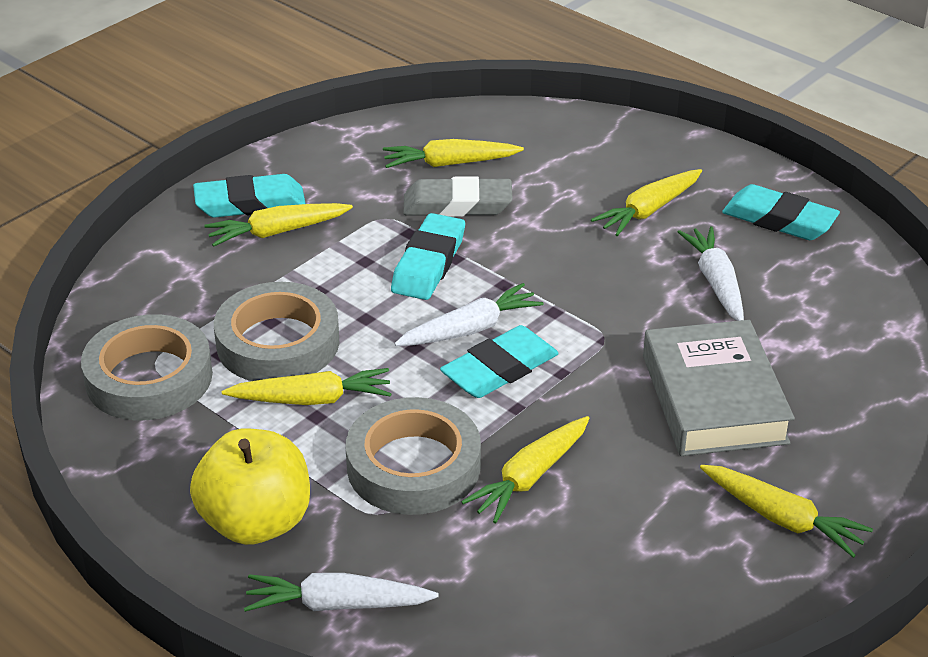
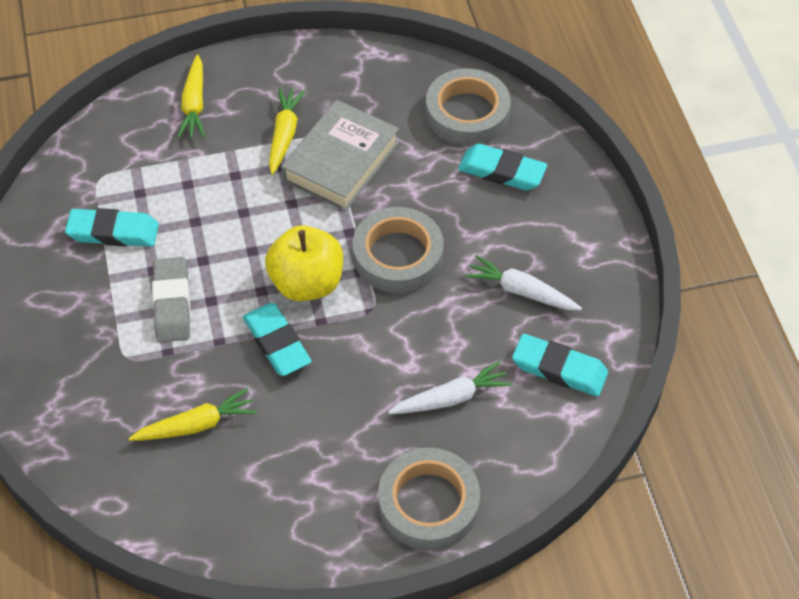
white carrot: 3 -> 2
yellow carrot: 6 -> 3

